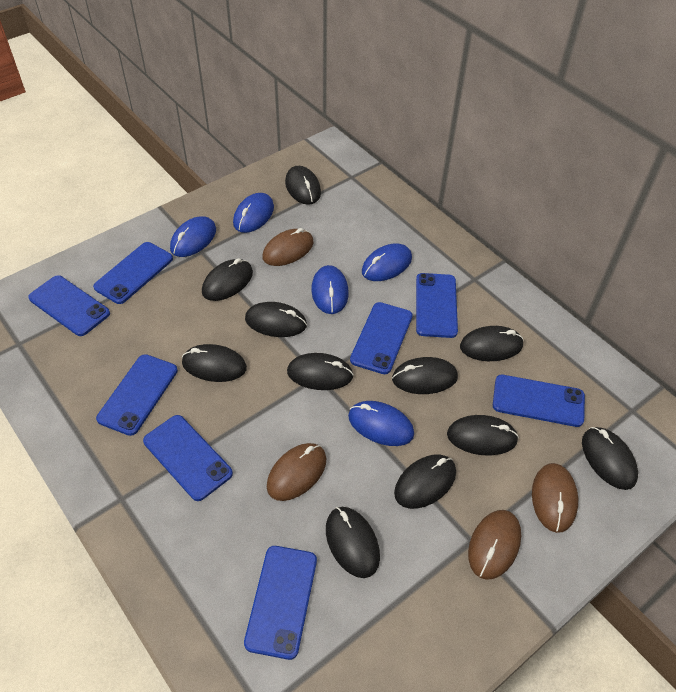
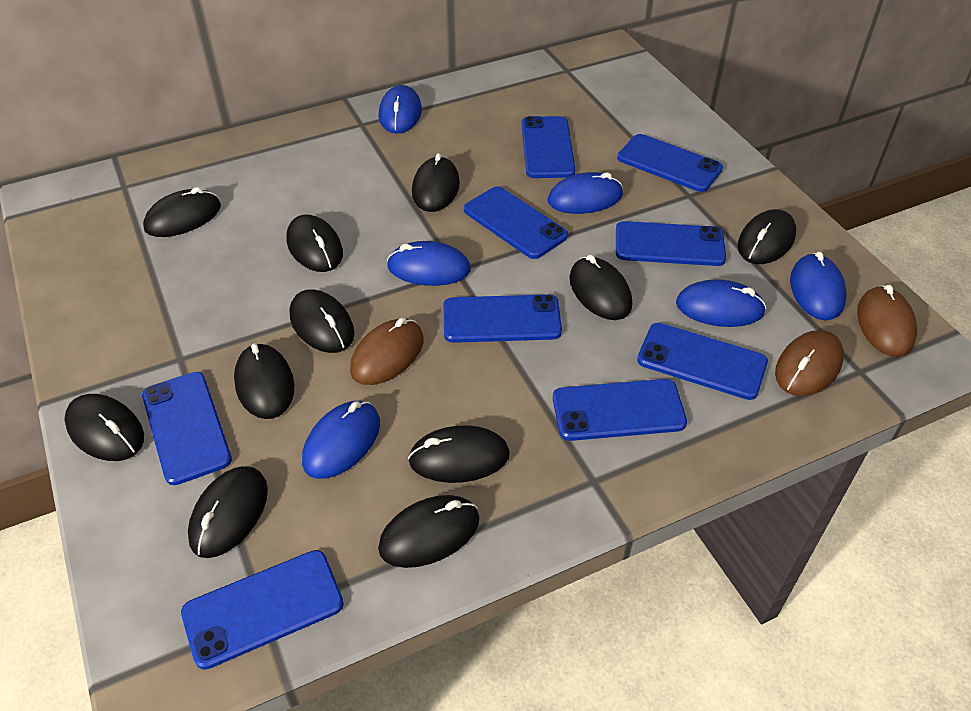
blue mouse: 5 -> 6
blue phone: 8 -> 9
brown mouse: 4 -> 3

